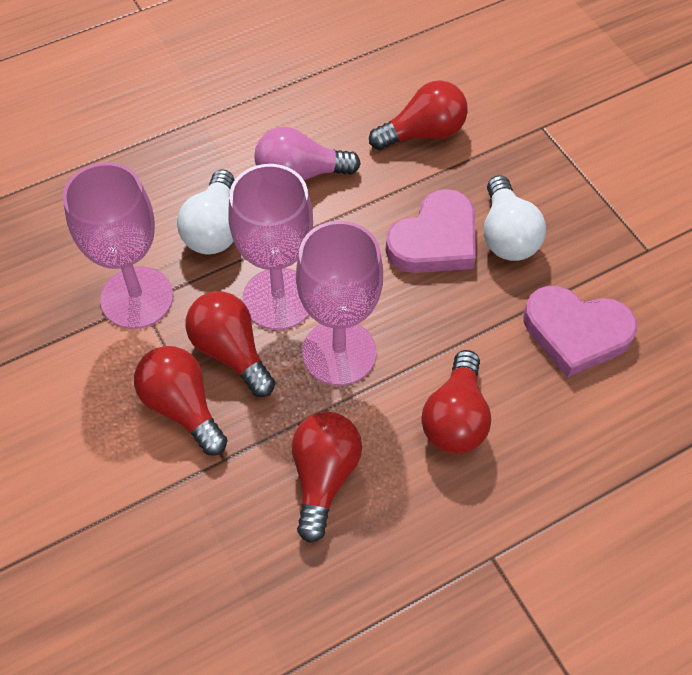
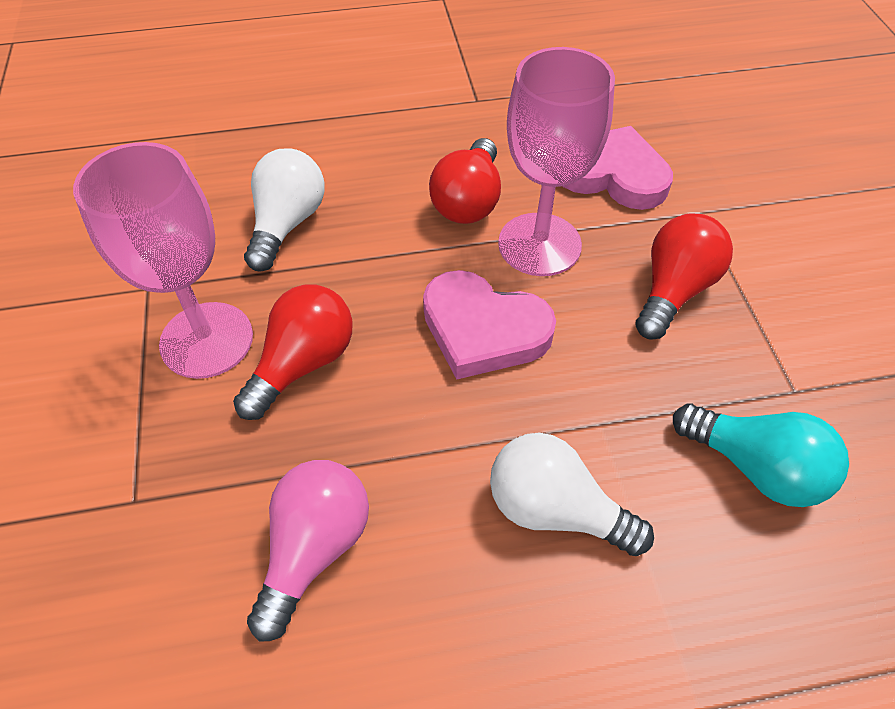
pink goblet: 3 -> 2
red light bulb: 5 -> 3
turquoise light bulb: 0 -> 1

